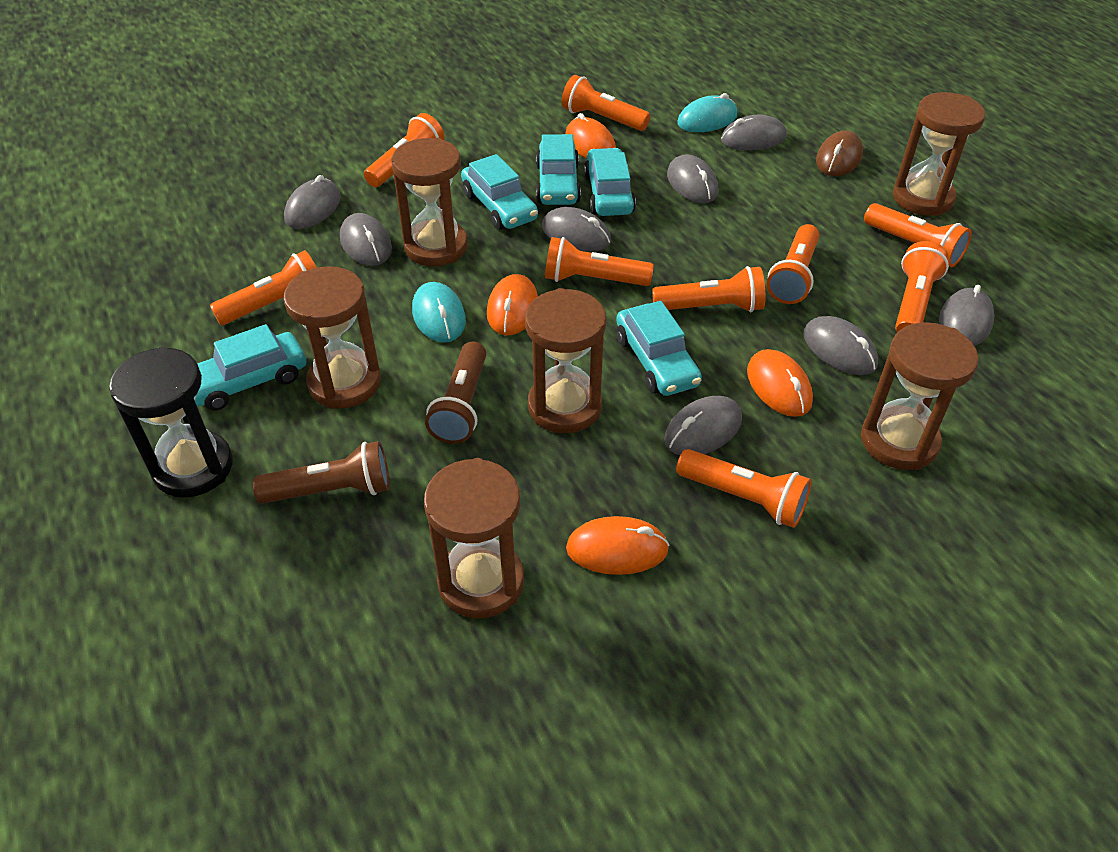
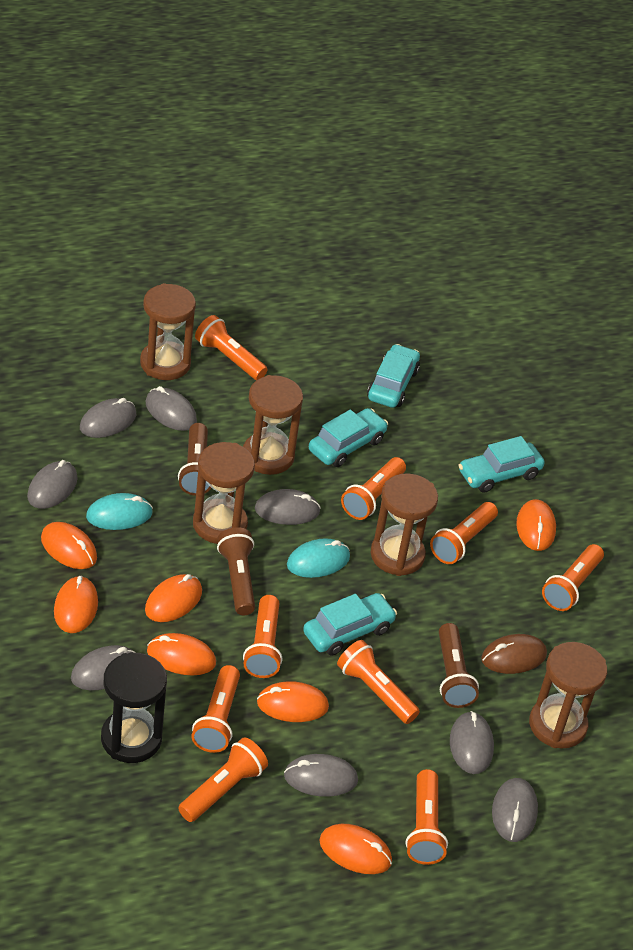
brown flashlight: 2 -> 3
brown hourglass: 6 -> 5
orange mouse: 4 -> 7
turquoise car: 5 -> 4

